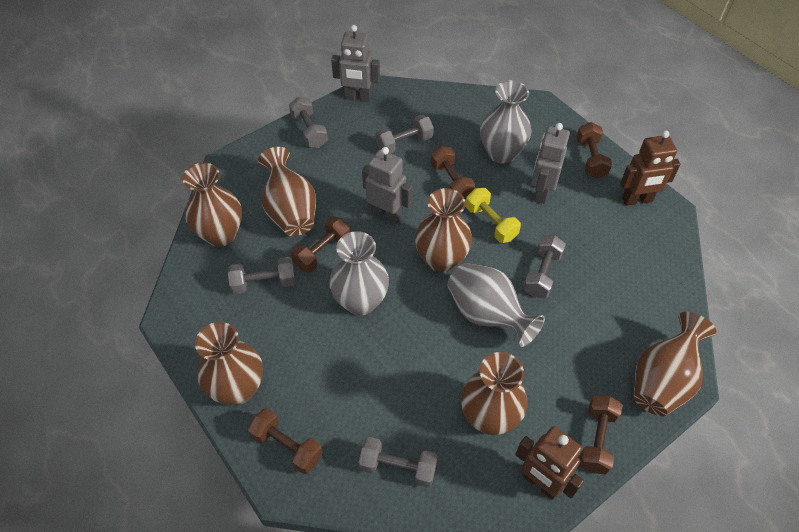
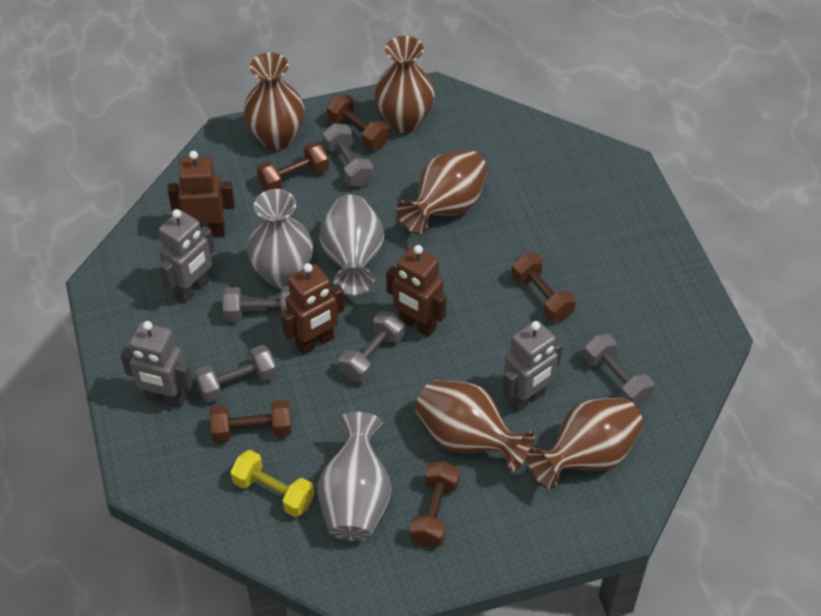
brown robot: 2 -> 3
brown vase: 6 -> 5

